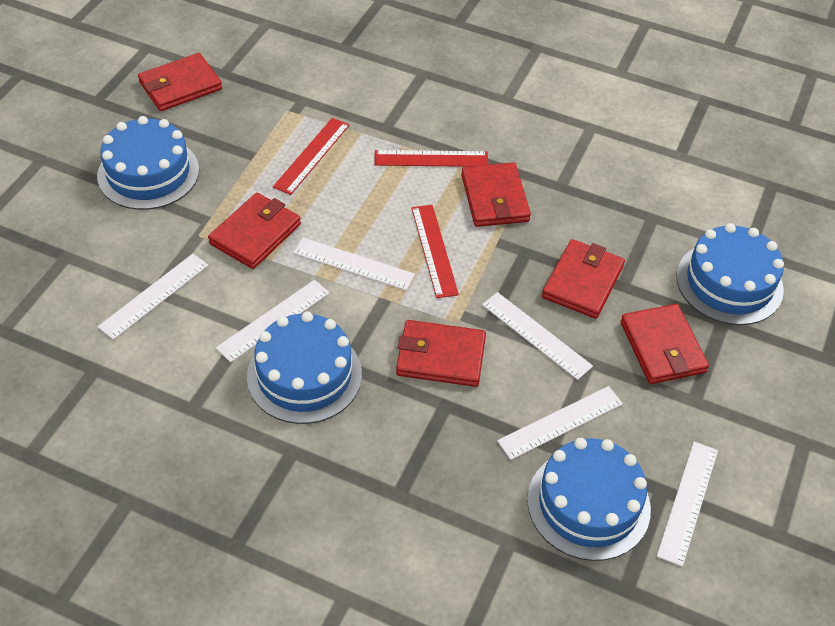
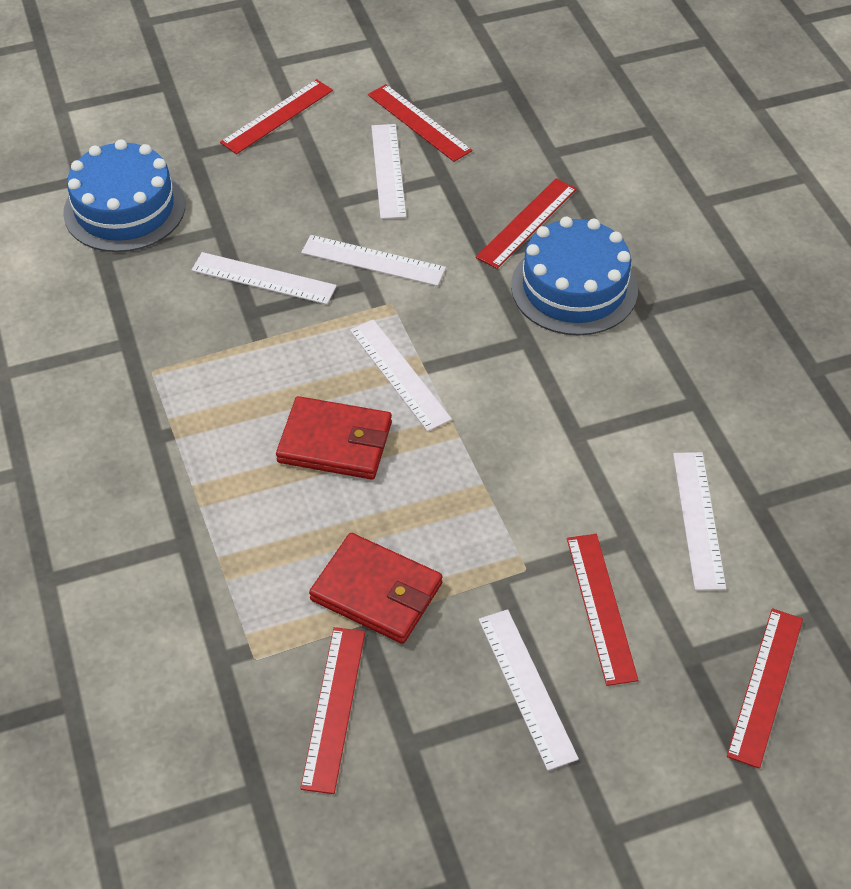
blue cake: 4 -> 2
red ruler: 3 -> 6
red wallet: 6 -> 2

